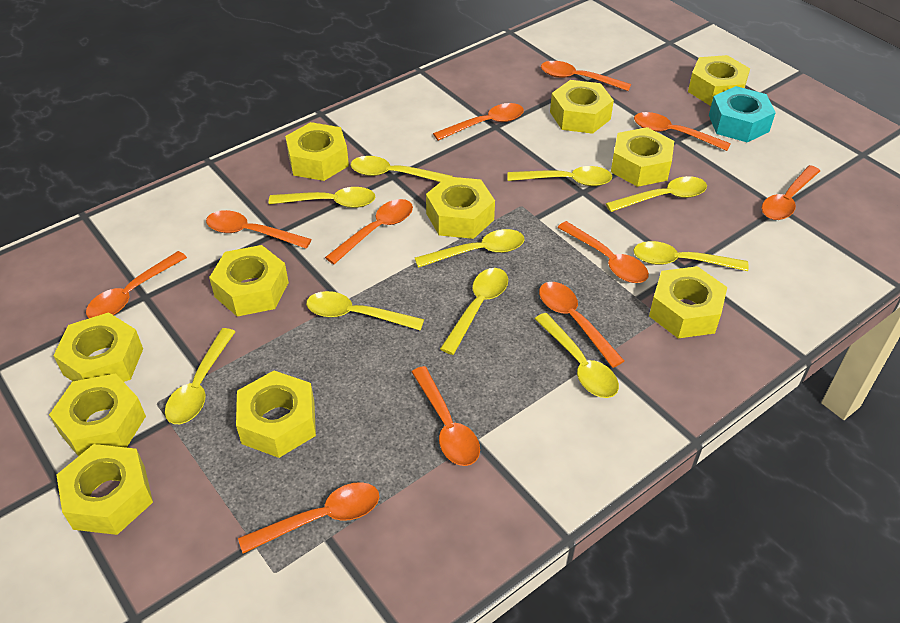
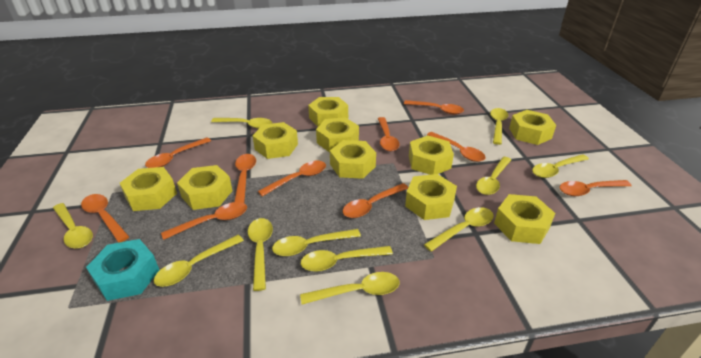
orange spoon: 11 -> 10
yellow nut: 11 -> 10
yellow spoon: 10 -> 11

